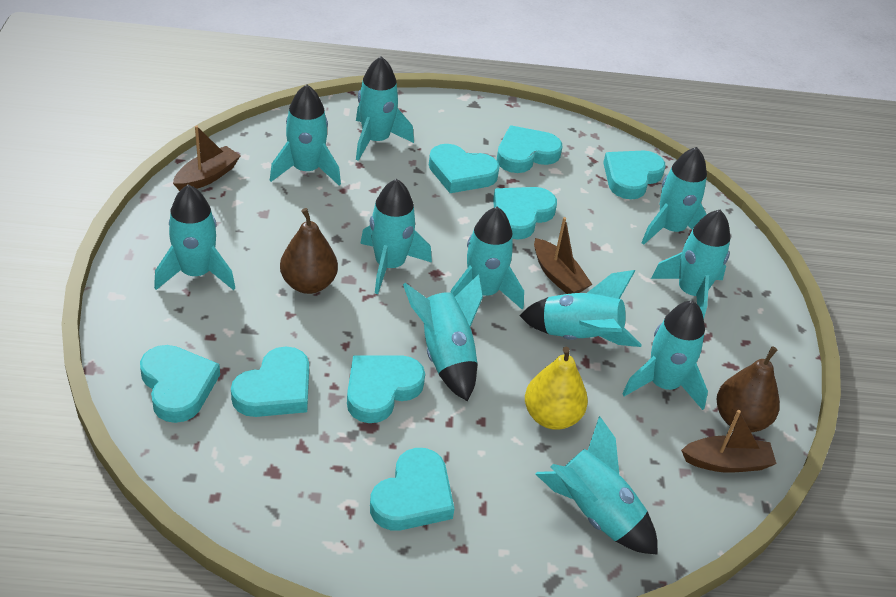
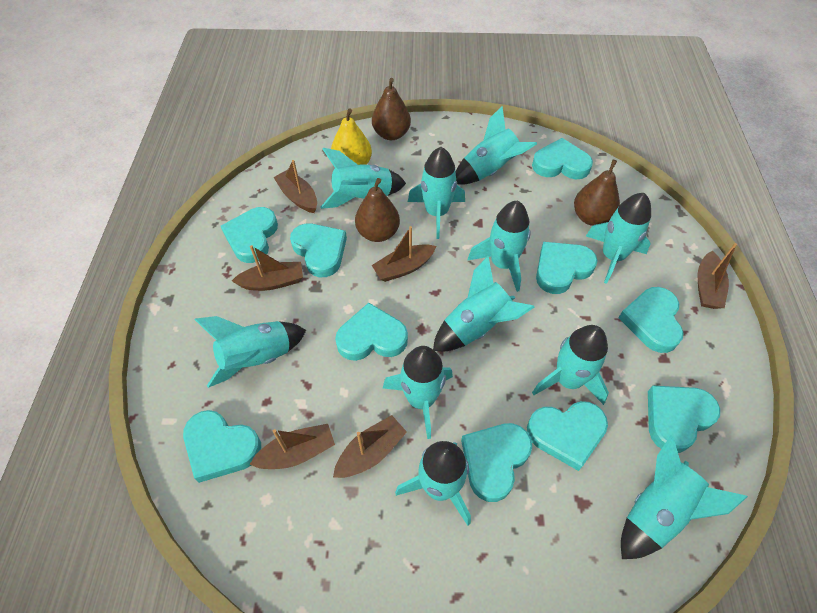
brown boat: 3 -> 6
brown pear: 2 -> 3
turquoise heart: 8 -> 10

